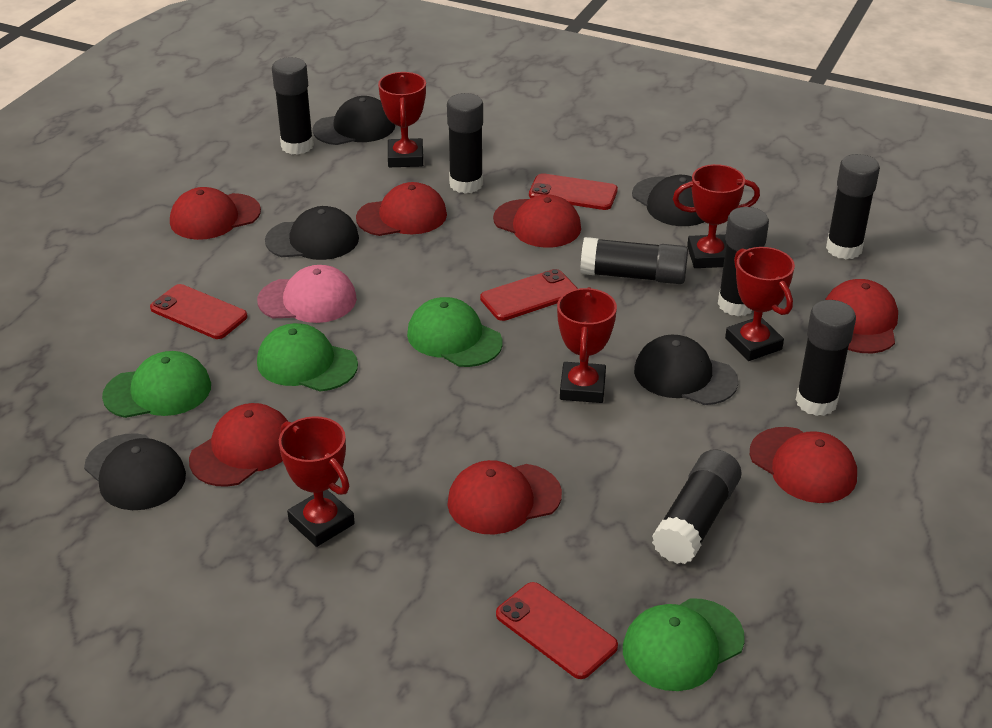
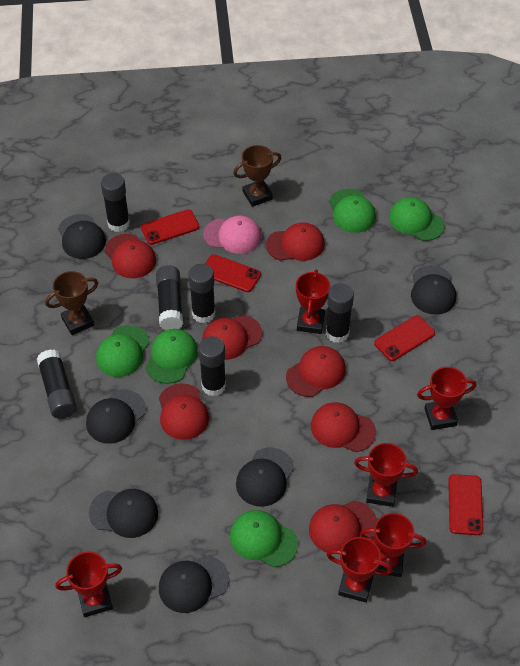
black cap: 5 -> 6
black glue stick: 7 -> 6
brown trophy: 0 -> 2
green cap: 4 -> 5
red trophy: 5 -> 6

